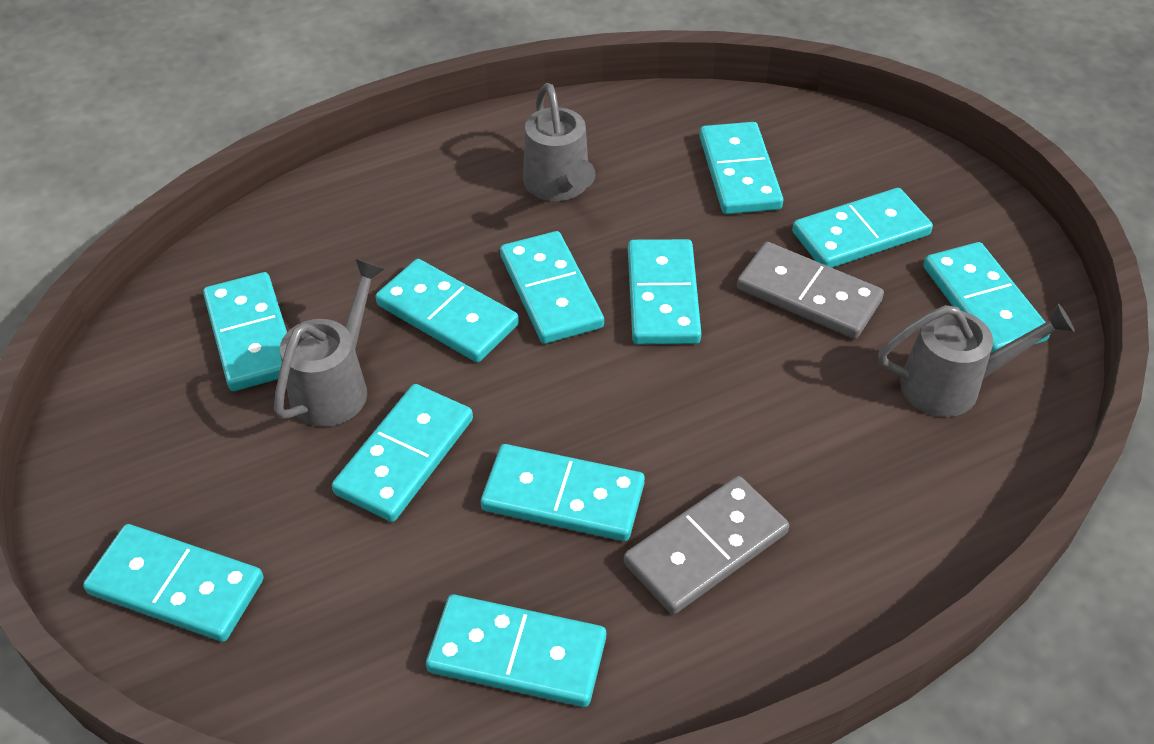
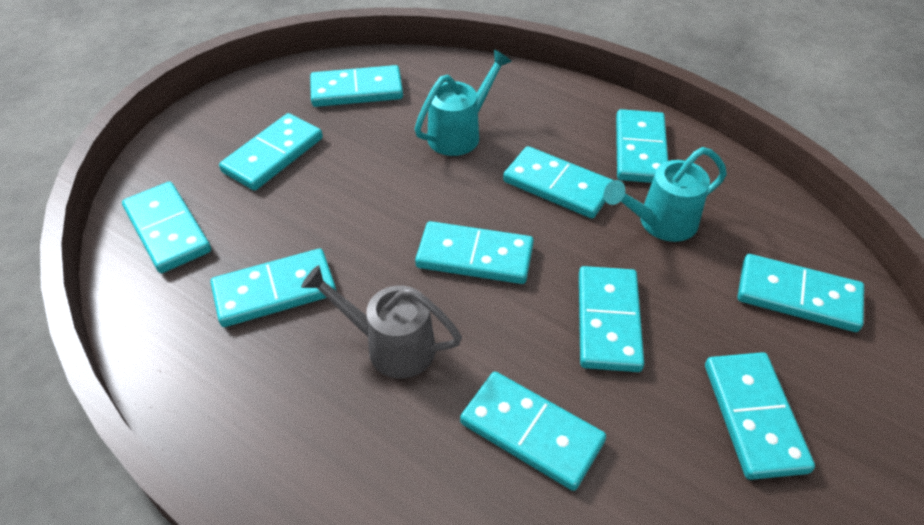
grey domino: 2 -> 0
grey watering can: 3 -> 1
turquoise watering can: 0 -> 2

